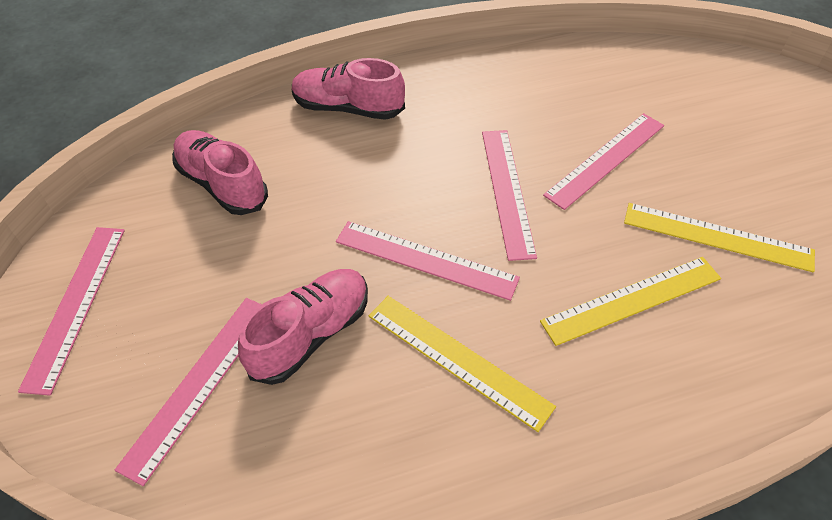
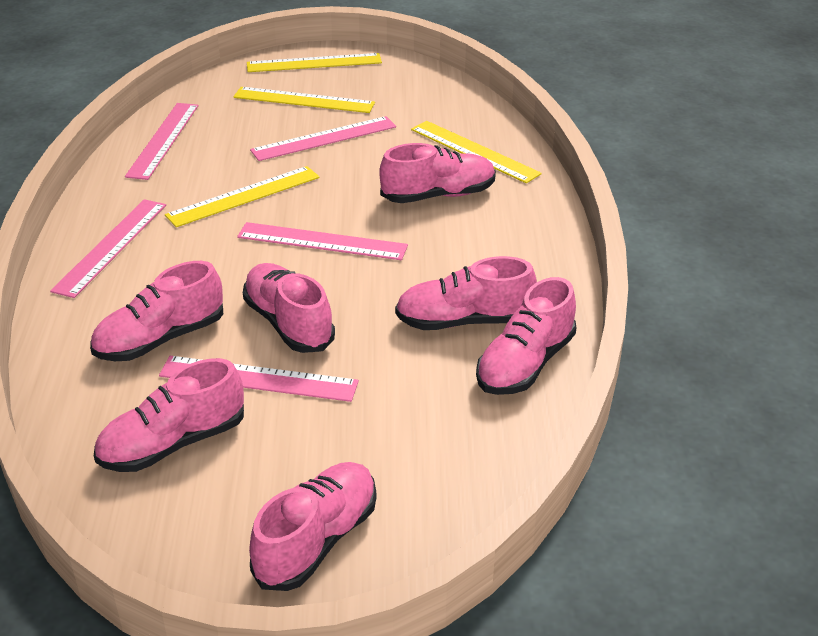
pink shoe: 3 -> 7
yellow ruler: 3 -> 4

